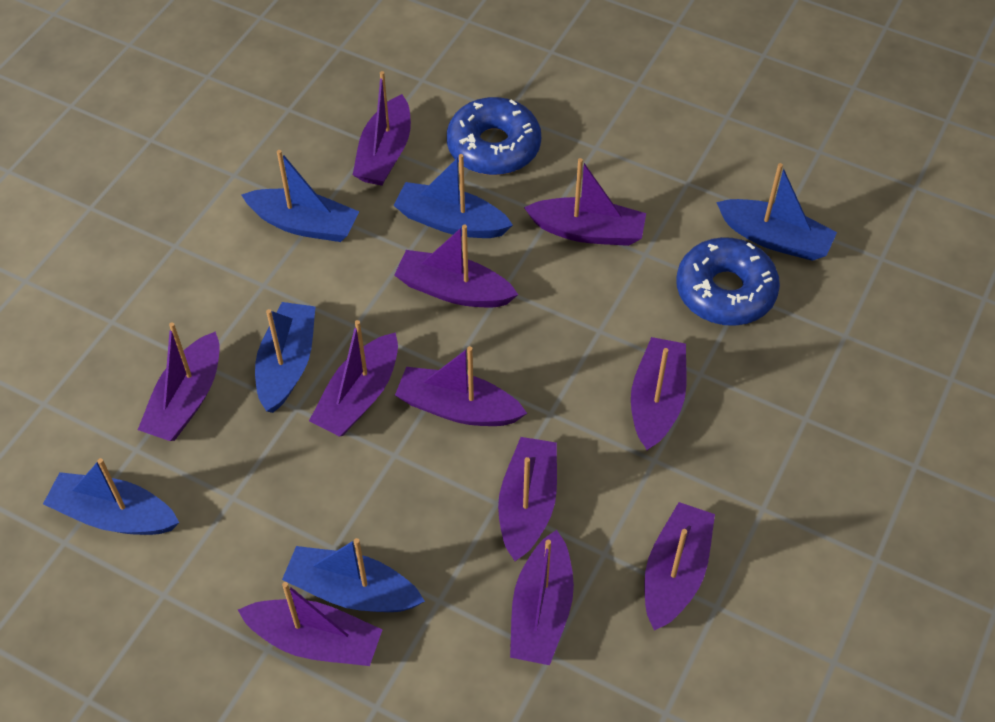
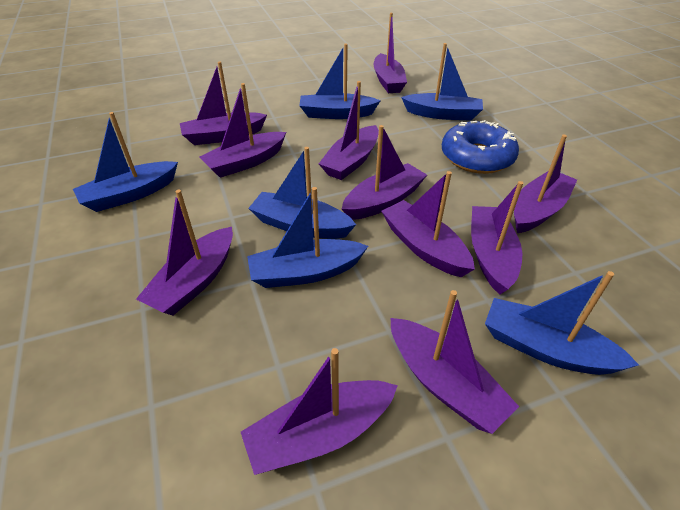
blue donut: 2 -> 1

